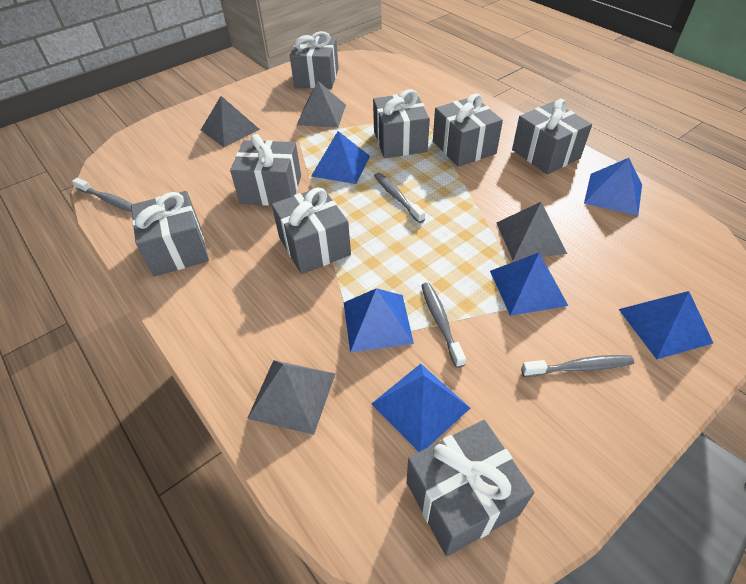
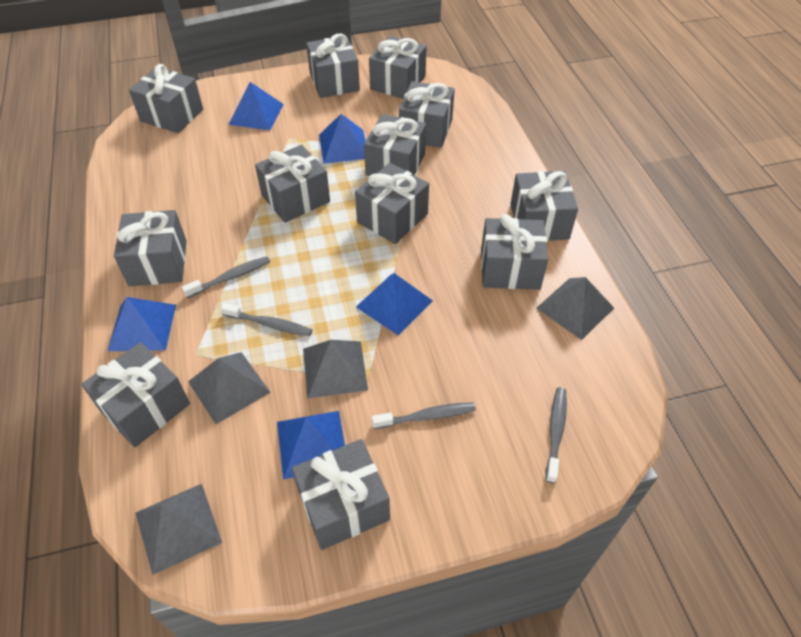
blue pyramid: 6 -> 5
grey gift: 8 -> 12

